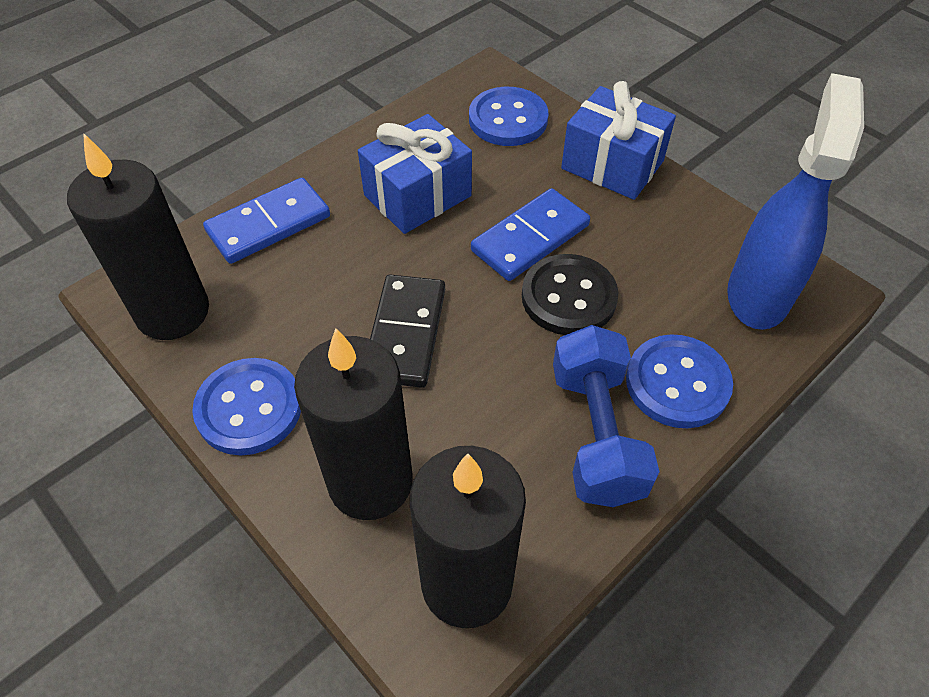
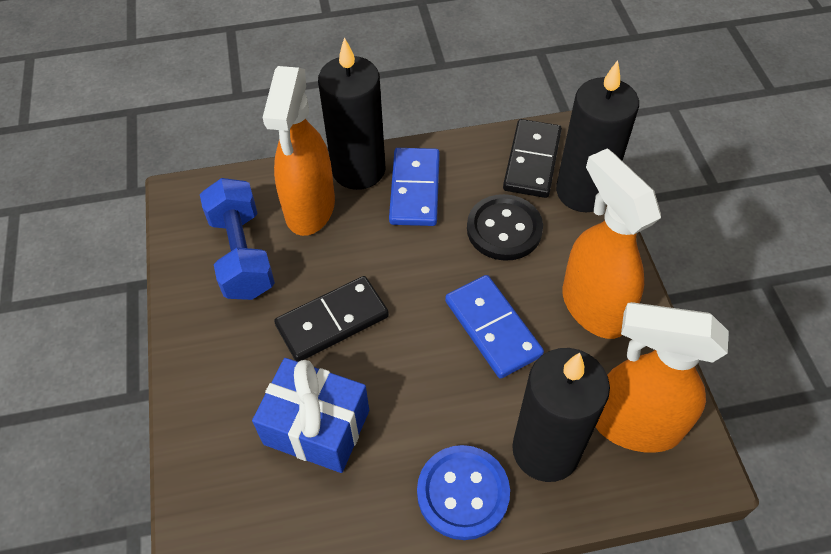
black domino: 1 -> 2
blue button: 3 -> 1
blue gift: 2 -> 1
blue spray bottle: 1 -> 0
orange spray bottle: 0 -> 3

